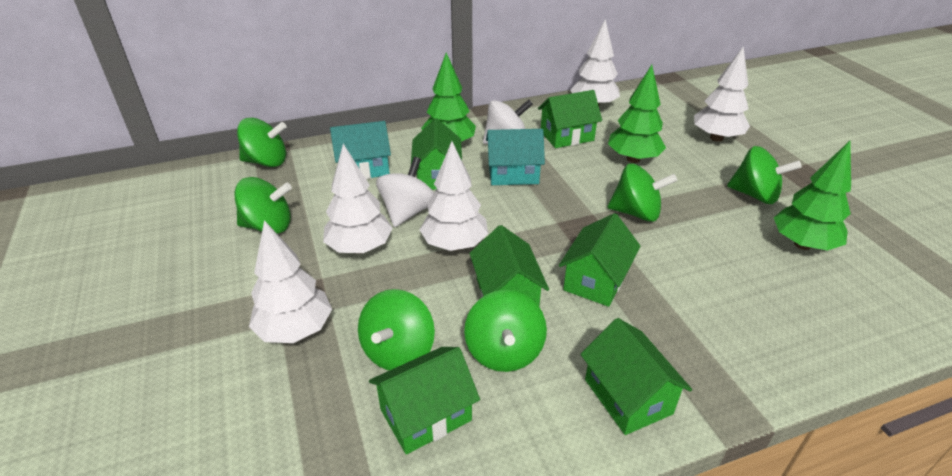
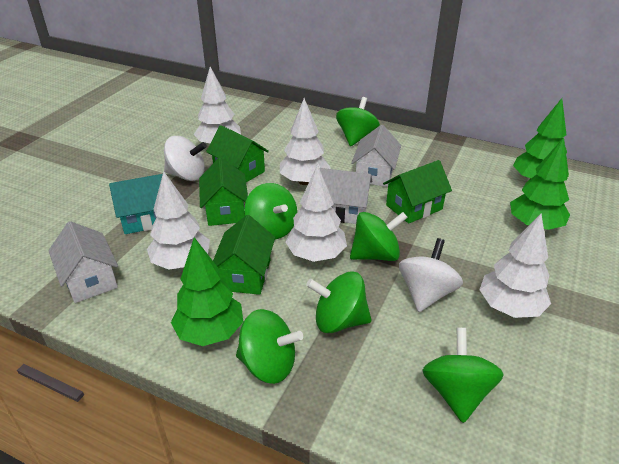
green house: 6 -> 4
turquoise house: 2 -> 1
white house: 0 -> 3

